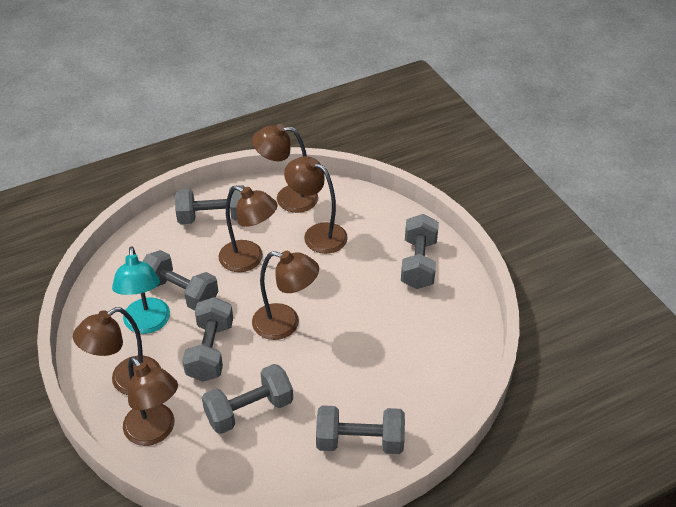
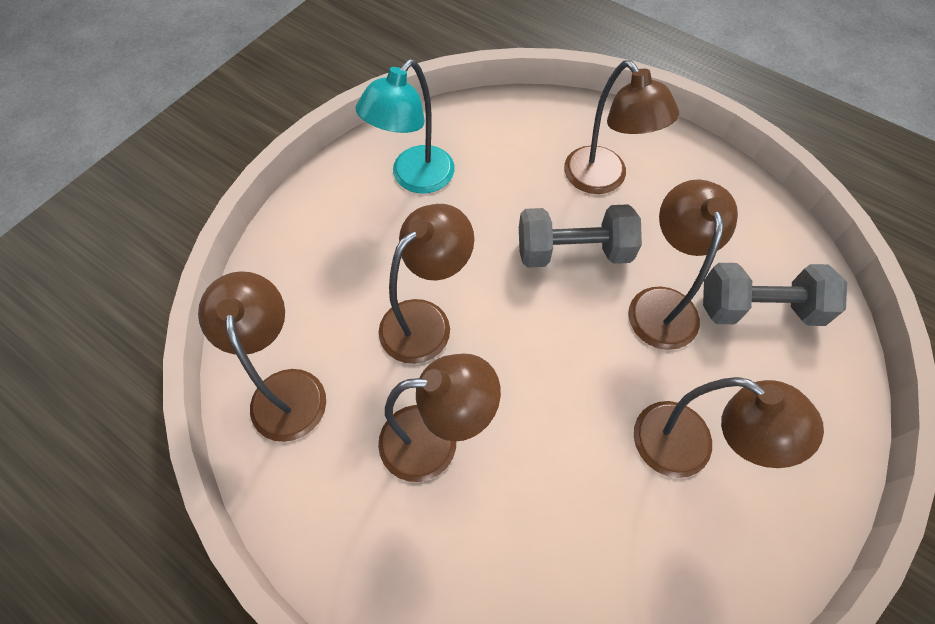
grey dumbbell: 6 -> 2

